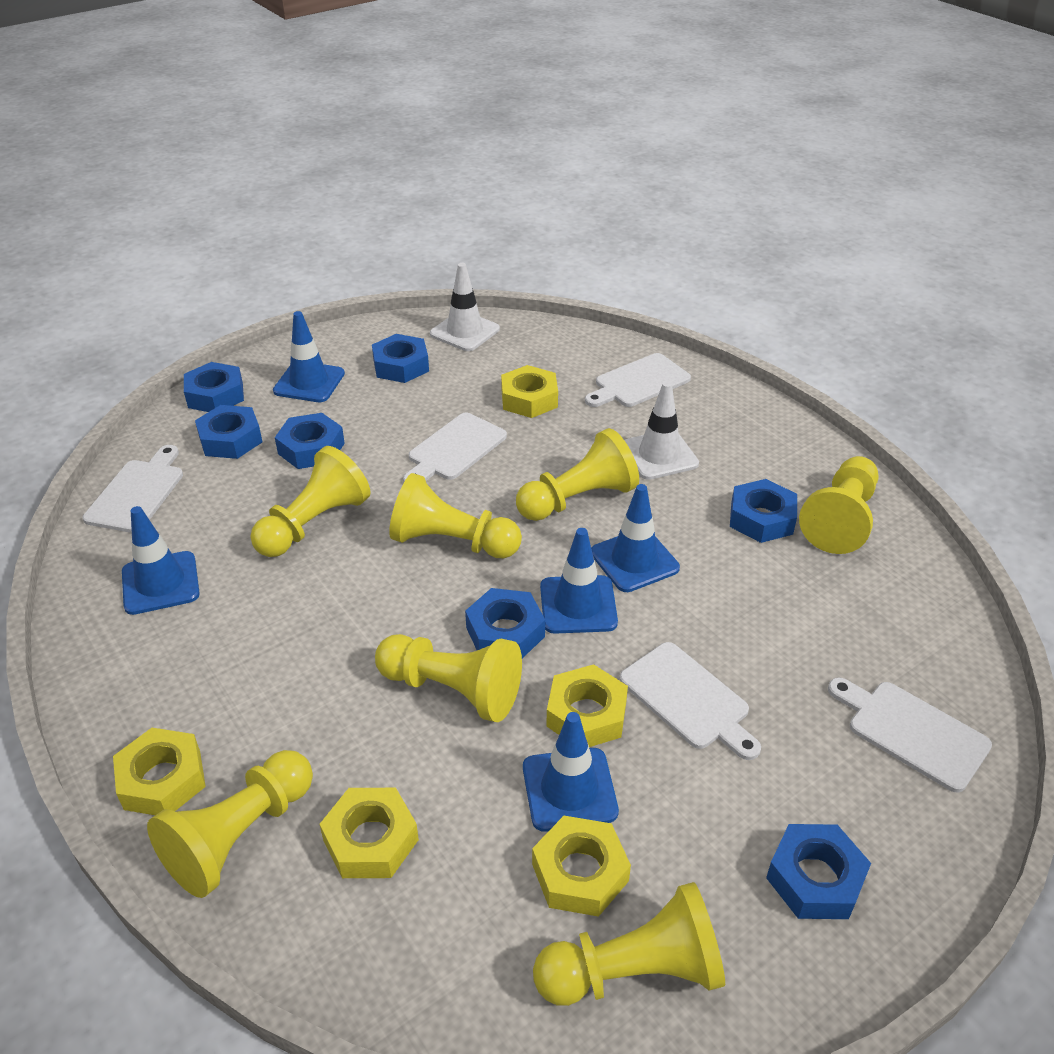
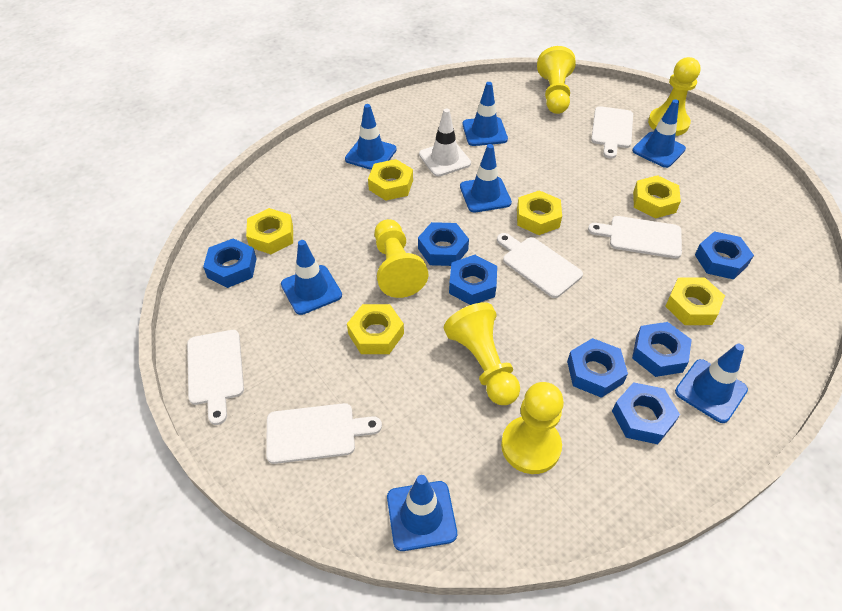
blue traffic cone: 5 -> 7
white traffic cone: 2 -> 1
yellow nut: 5 -> 6
yellow pawn: 7 -> 5

